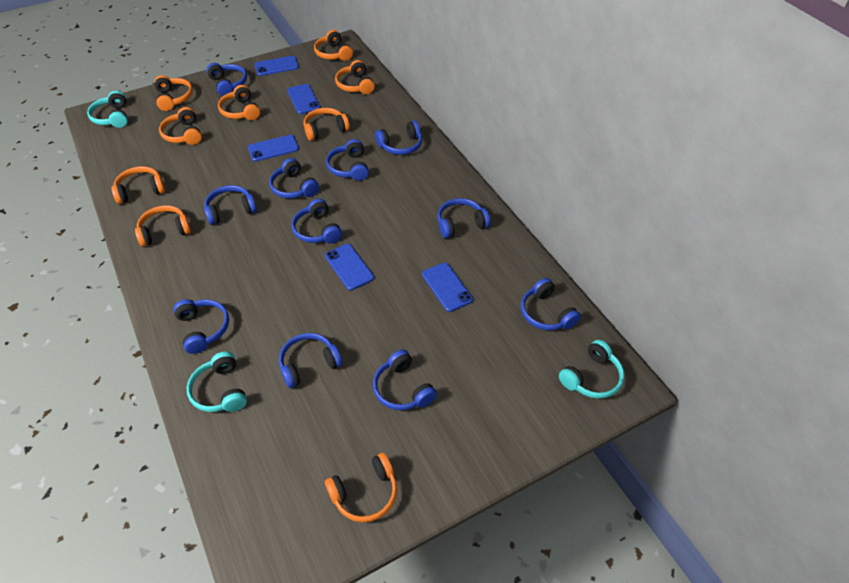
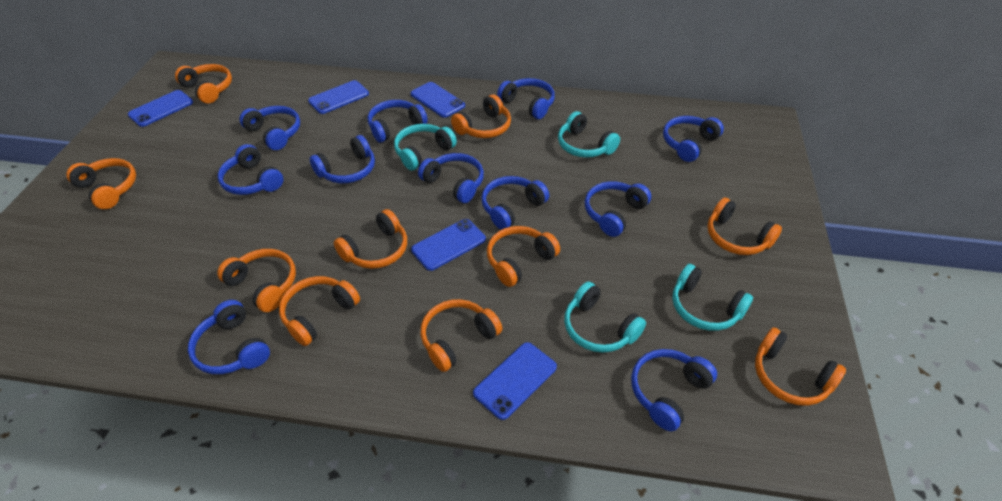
orange headphones: 9 -> 10
turquoise headphones: 3 -> 4

